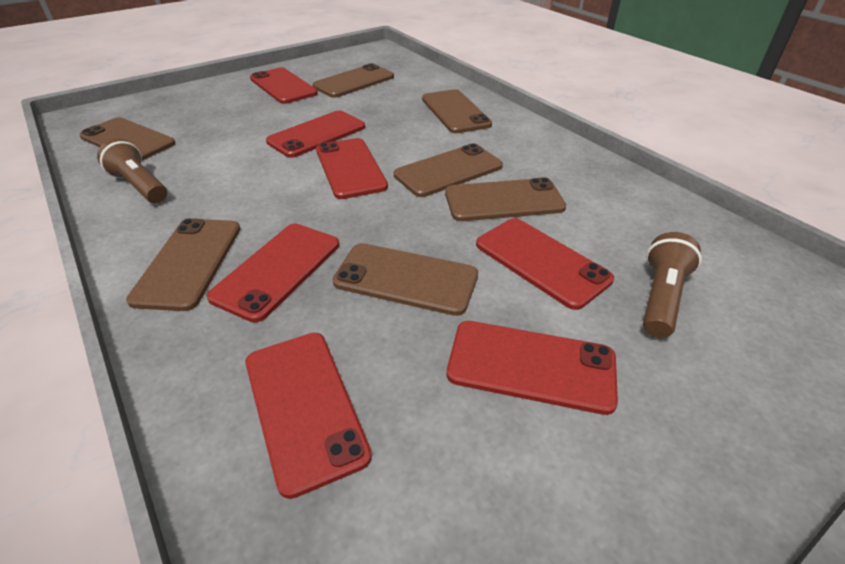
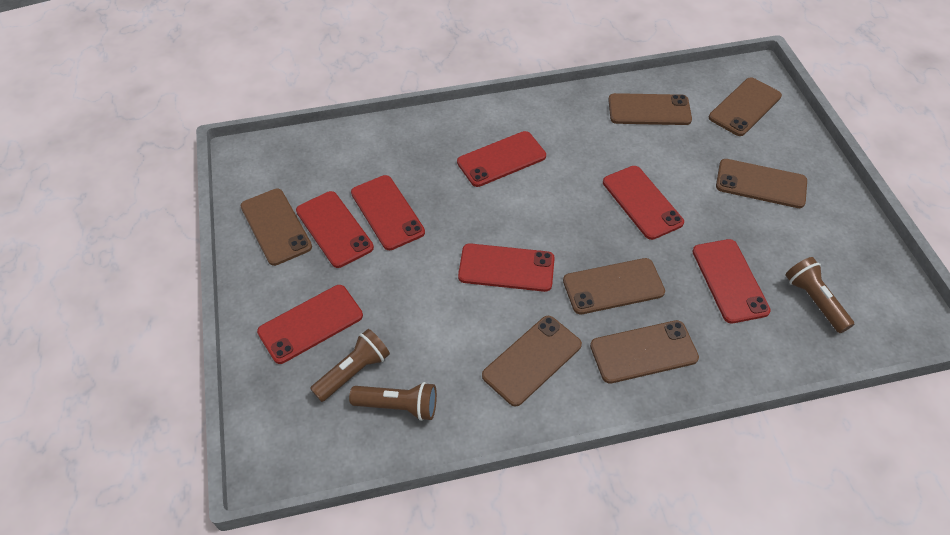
brown flashlight: 2 -> 3

